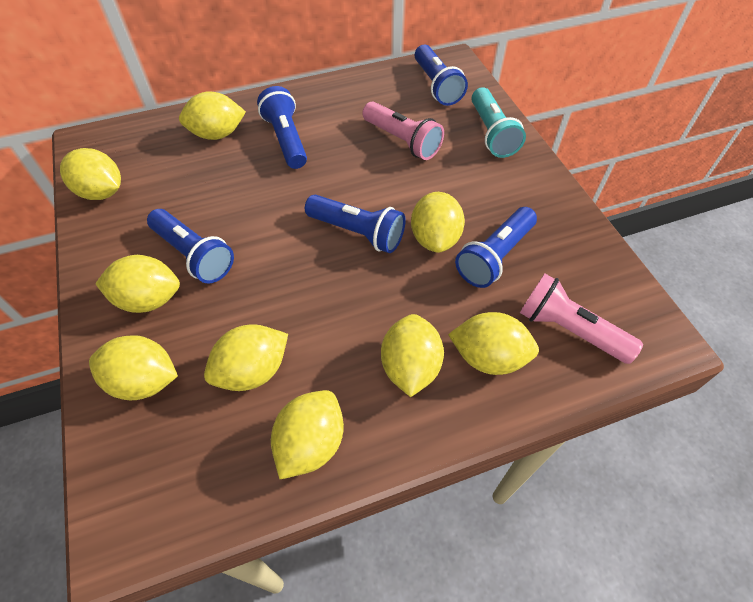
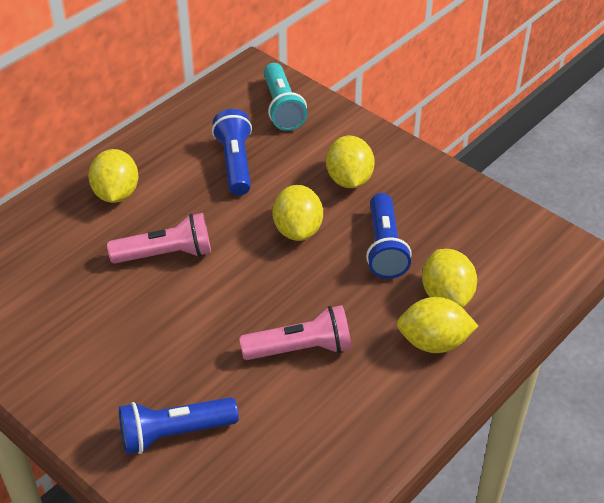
blue flashlight: 5 -> 3
yellow lemon: 9 -> 5

